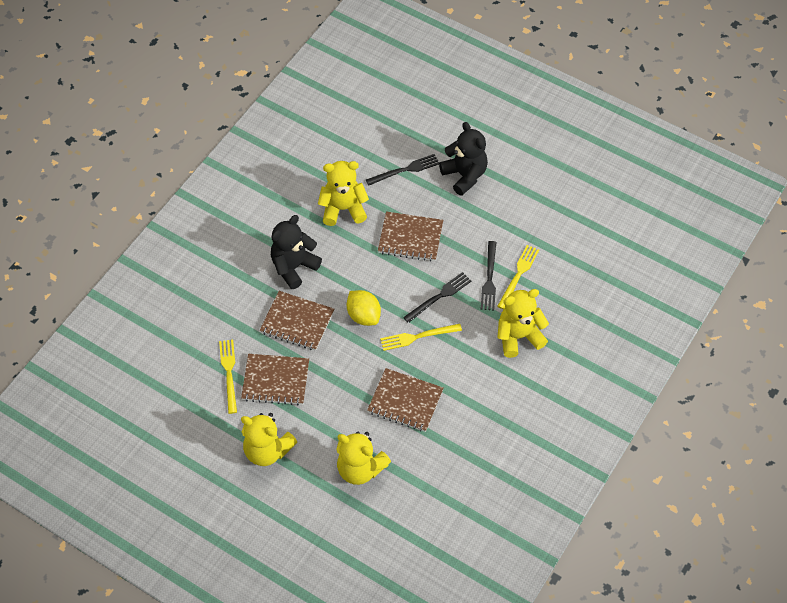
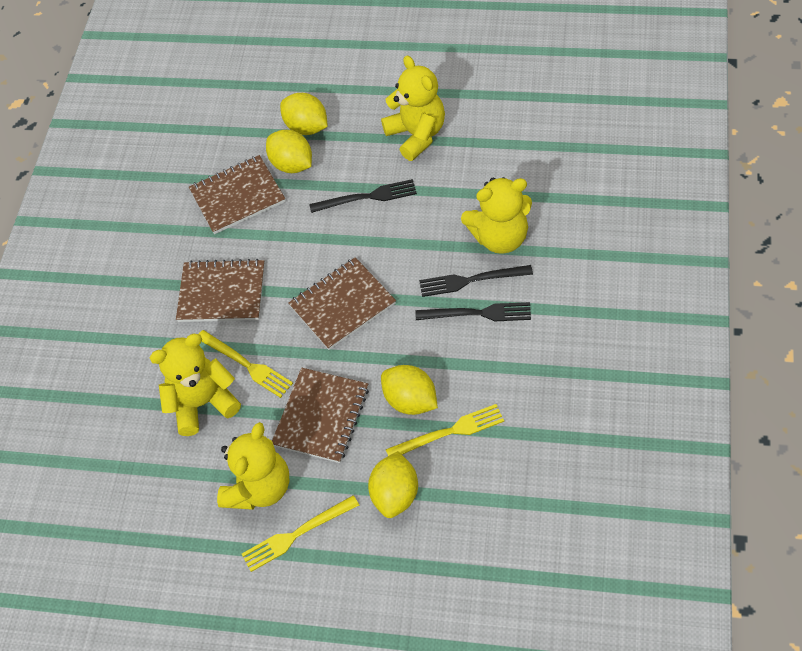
black teddy bear: 2 -> 0
yellow lemon: 1 -> 4

